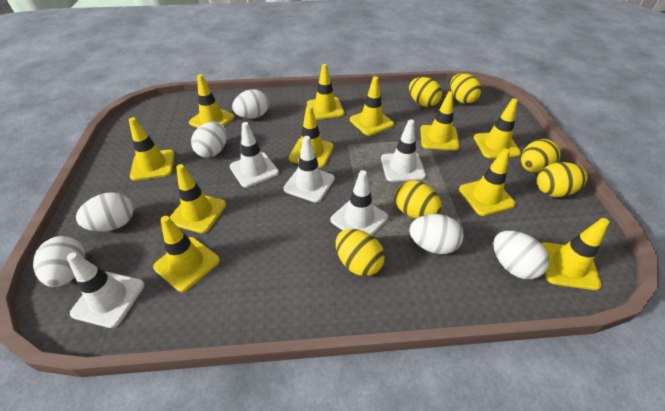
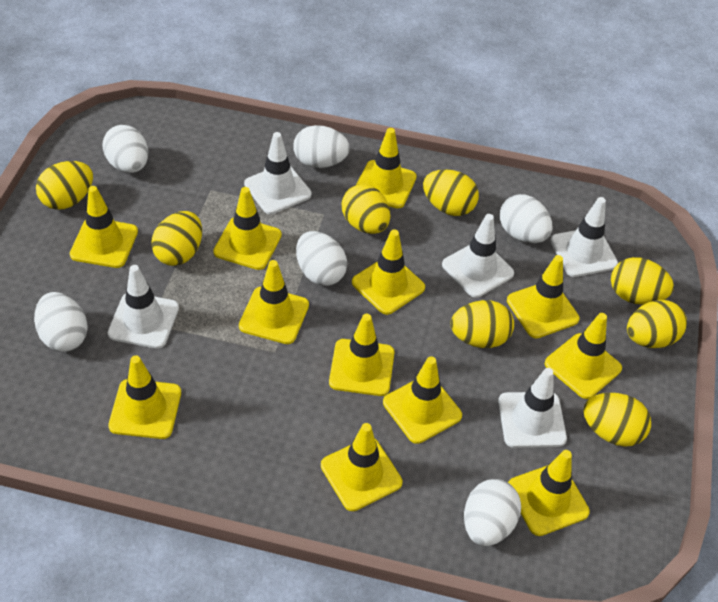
yellow egg: 6 -> 8
yellow traffic cone: 11 -> 12

